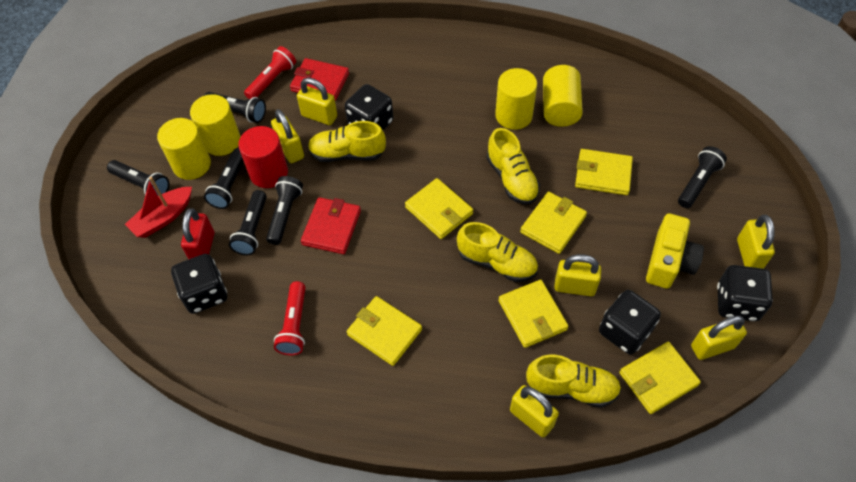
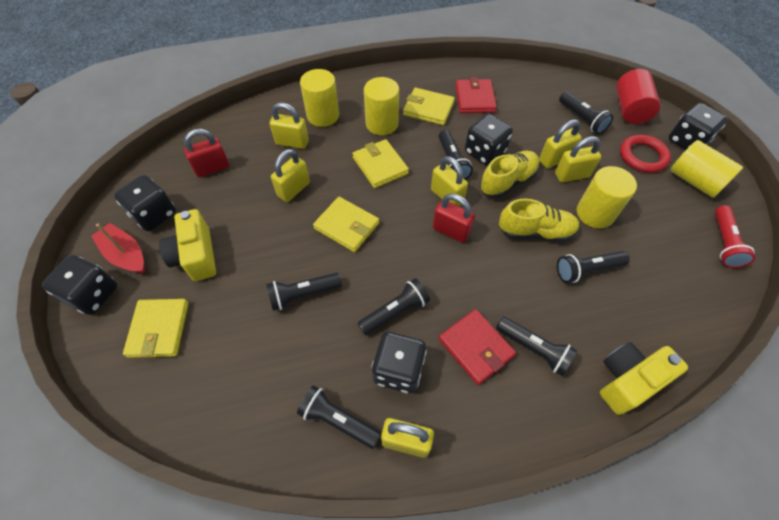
black dice: 4 -> 5
black flashlight: 6 -> 7
red flashlight: 2 -> 1
red padlock: 1 -> 2
red ring: 0 -> 1
yellow camera: 1 -> 2
yellow shoe: 4 -> 2
yellow wallet: 6 -> 4

